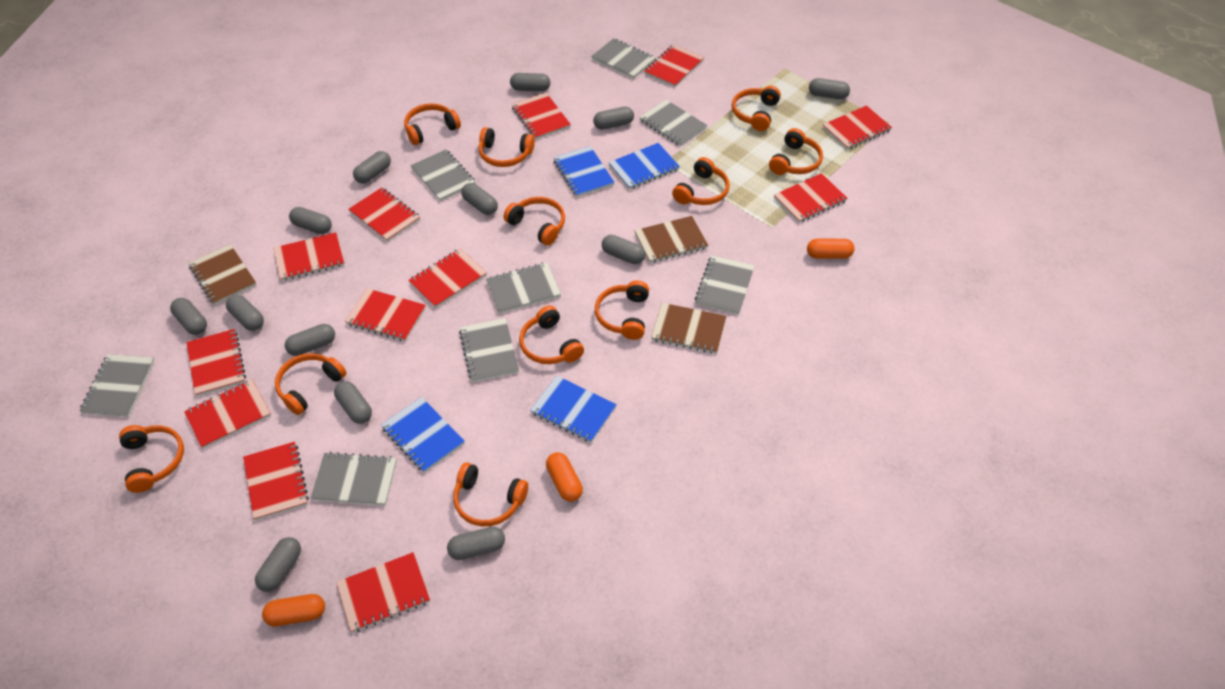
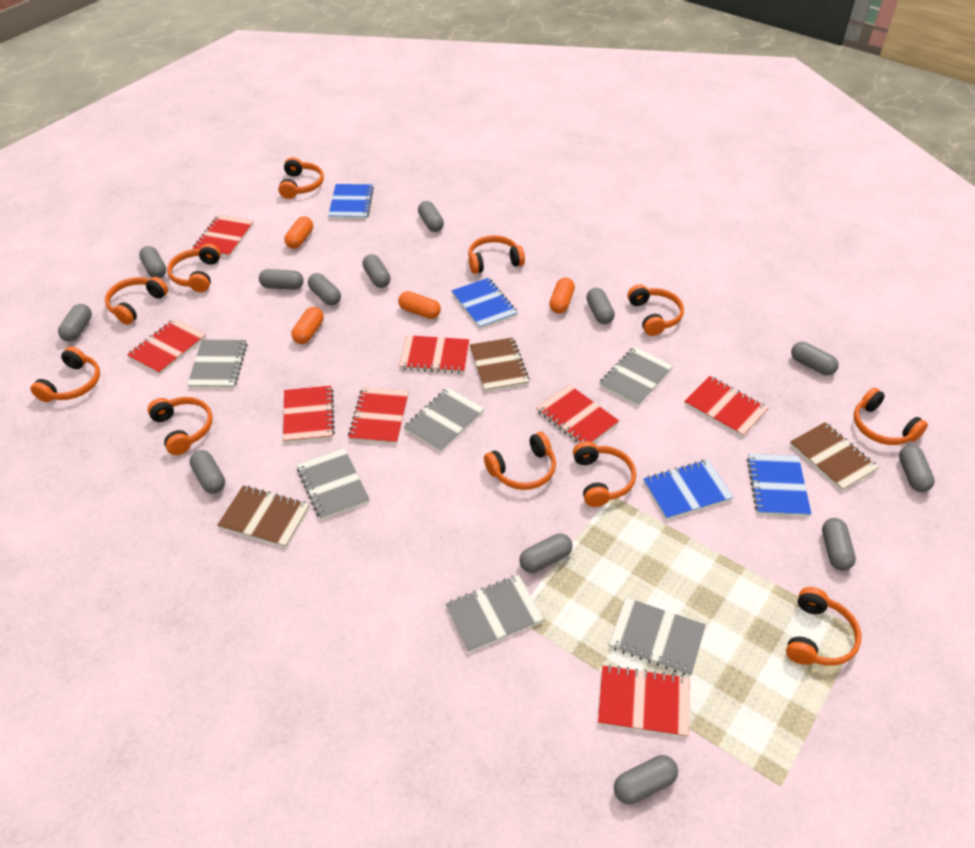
grey notebook: 8 -> 6
orange capsule: 3 -> 4
red notebook: 12 -> 8

